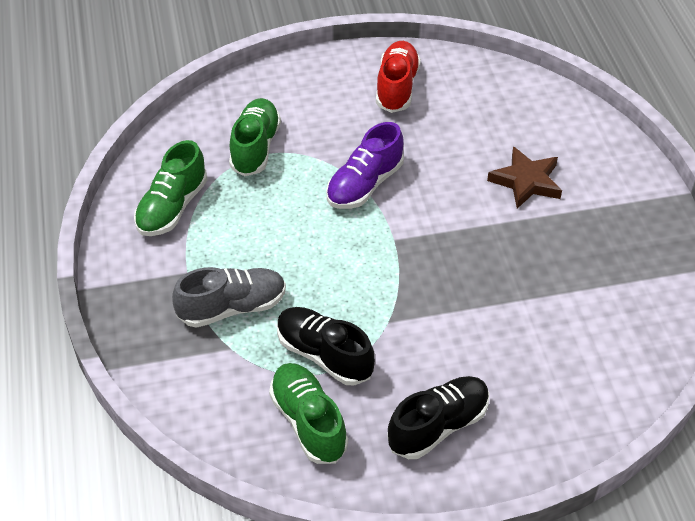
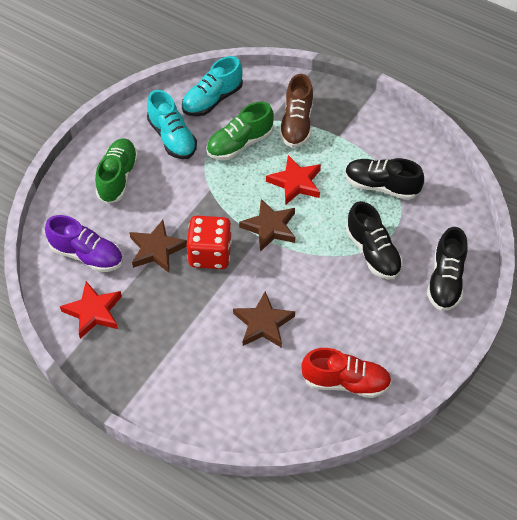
black shoe: 2 -> 3
brown shoe: 0 -> 1
brown star: 1 -> 3
green shoe: 3 -> 2
grey shoe: 1 -> 0
red dice: 0 -> 1
red star: 0 -> 2
turquoise shoe: 0 -> 2

